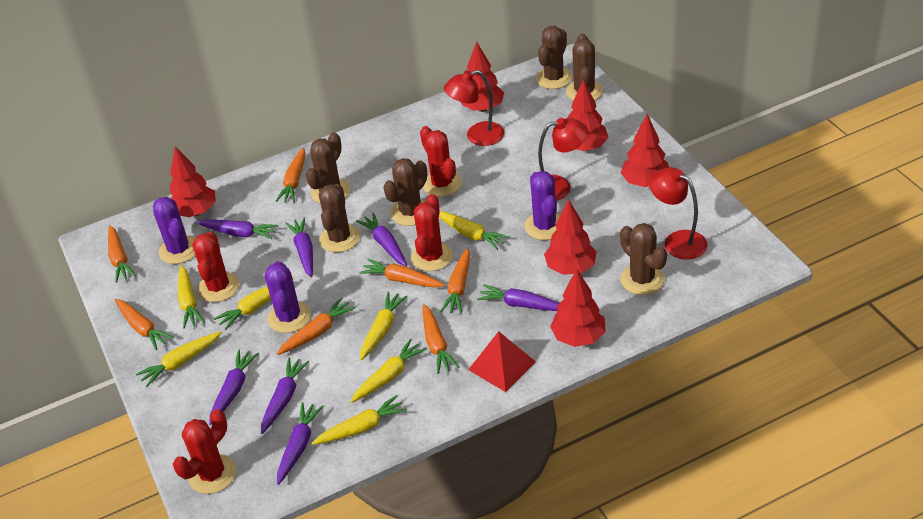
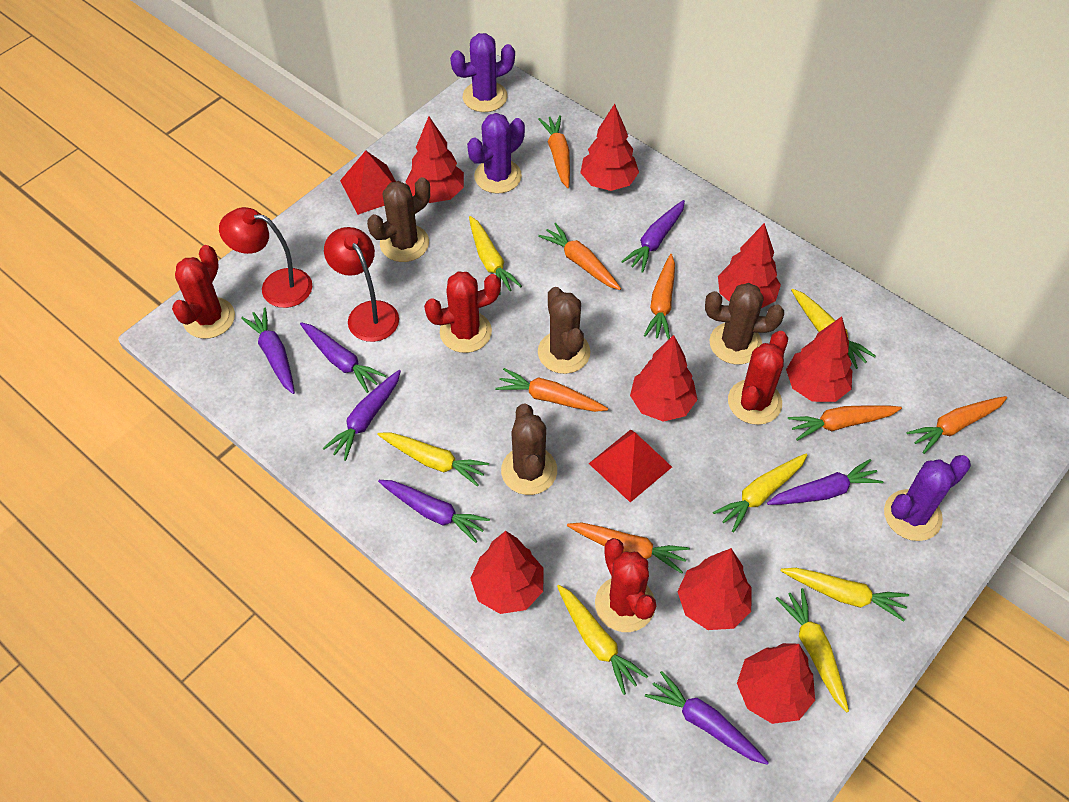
brown cactus: 6 -> 4
red lamp: 3 -> 2
red pyramid: 1 -> 2
red tree: 6 -> 8

